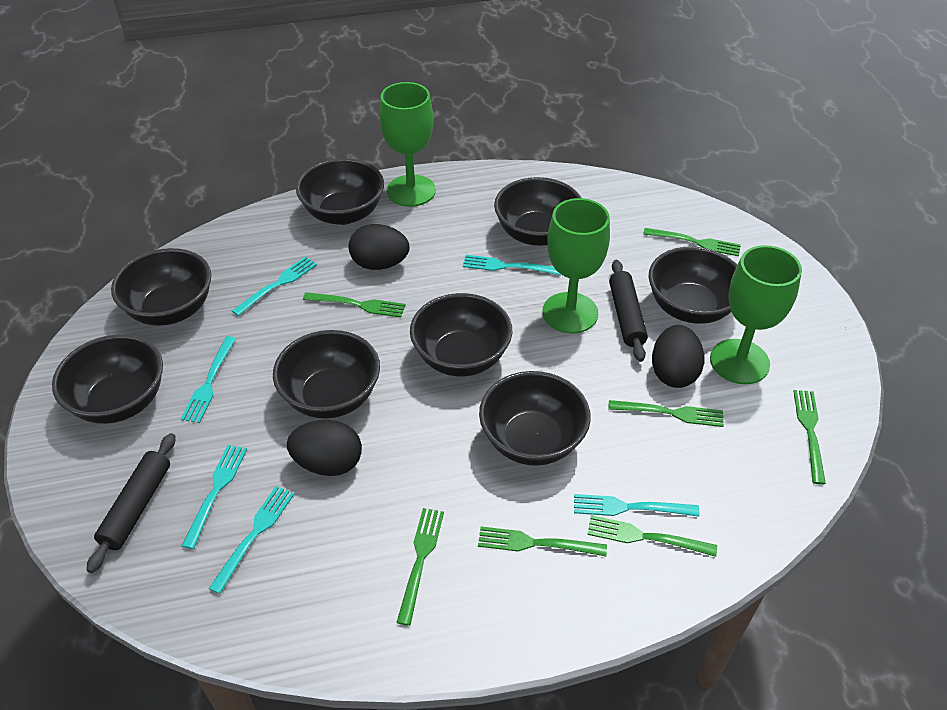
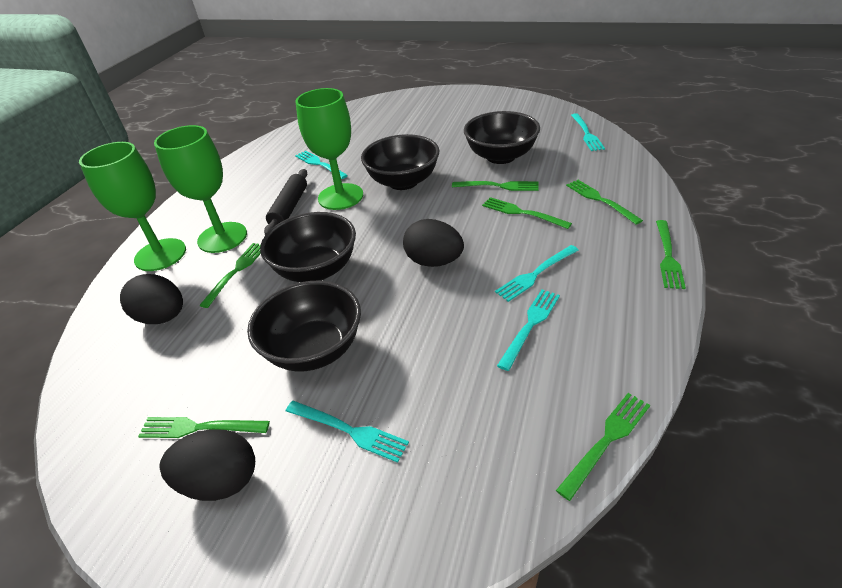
black bowl: 8 -> 4
black rolling pin: 2 -> 1
turquoise fork: 6 -> 5

